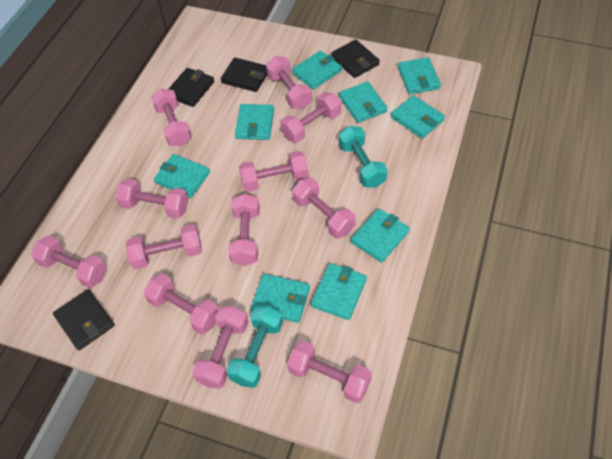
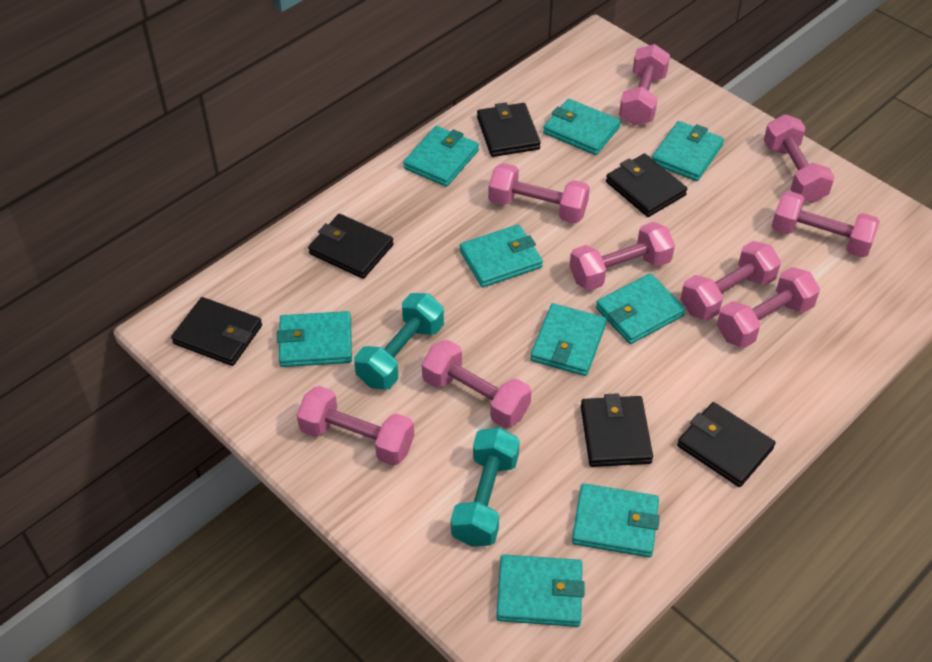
black wallet: 4 -> 6
pink dumbbell: 12 -> 9

